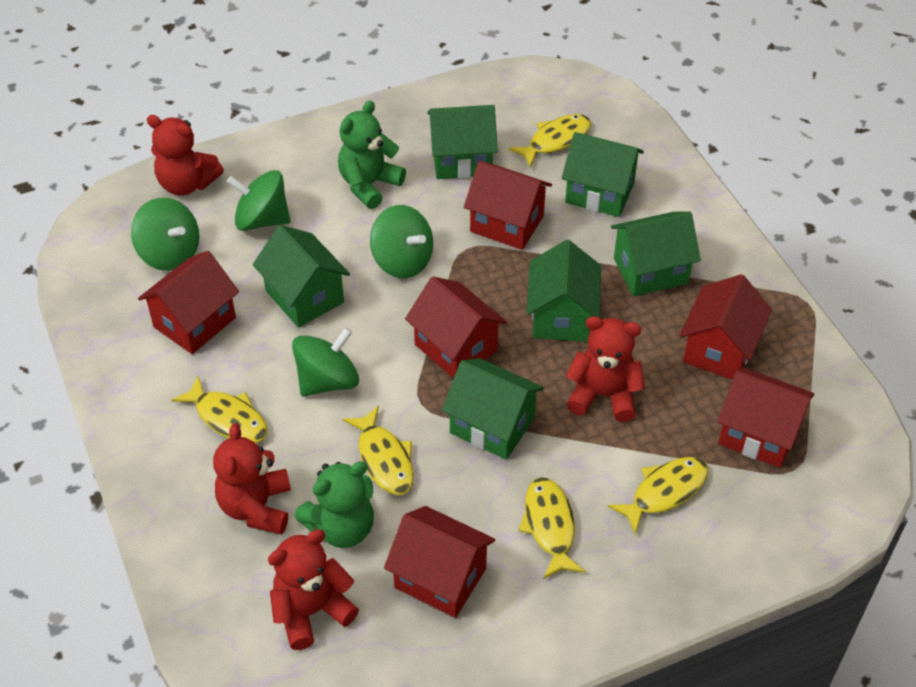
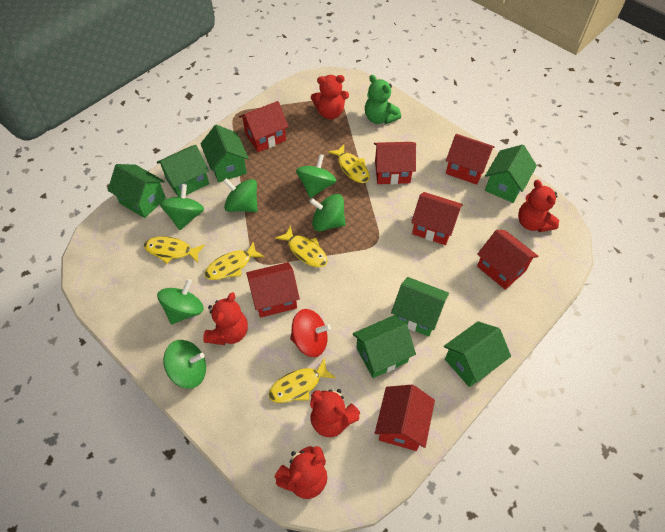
green house: 6 -> 7
green spinning top: 4 -> 6
green teddy bear: 2 -> 1
red house: 6 -> 7
red spinning top: 0 -> 1
red teddy bear: 4 -> 5

